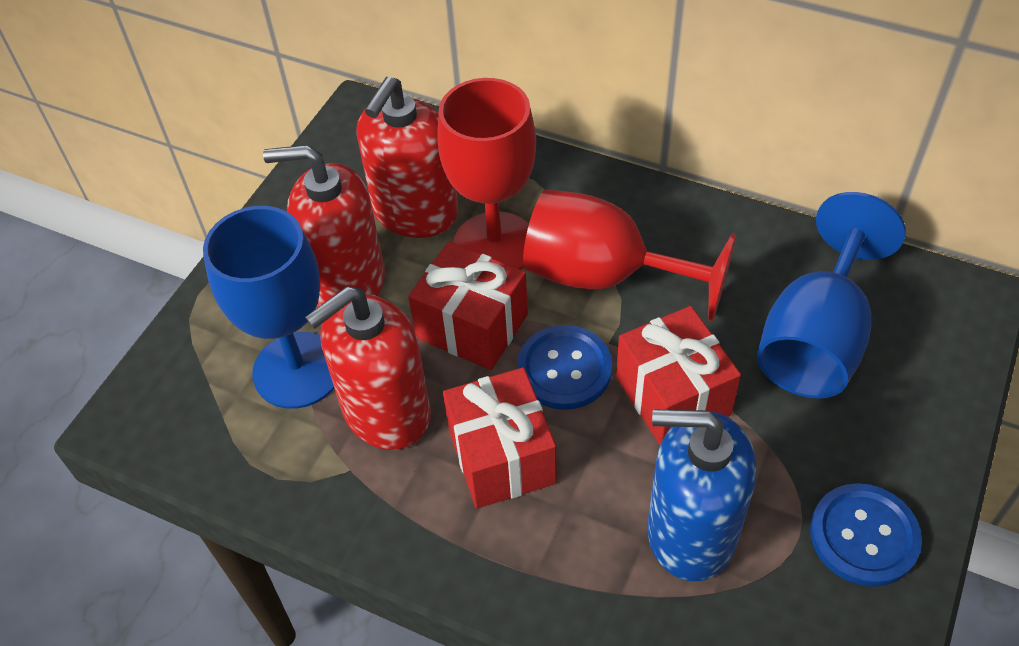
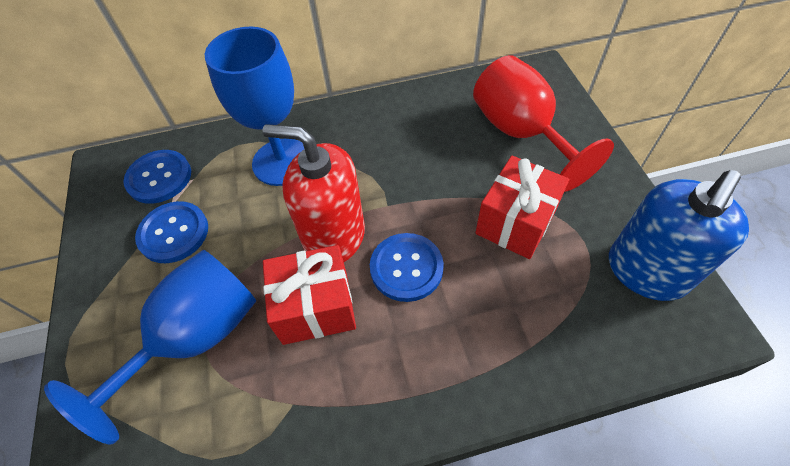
blue button: 2 -> 3
red gift: 3 -> 2
red goblet: 2 -> 1
red soap dispenser: 3 -> 1

